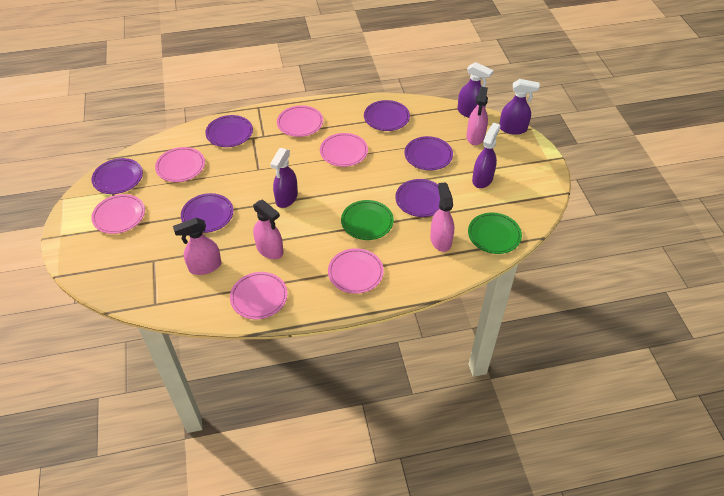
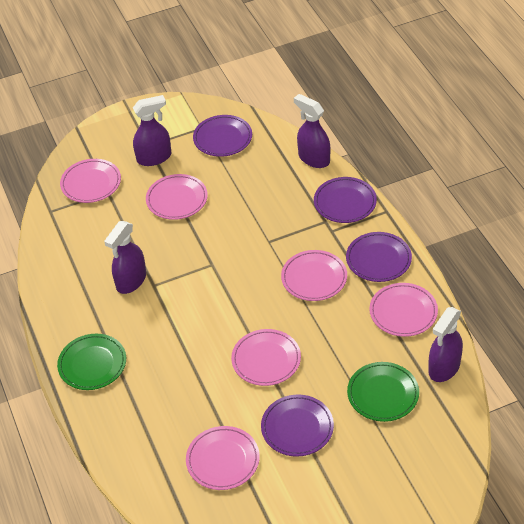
pink spray bottle: 4 -> 0
purple plate: 6 -> 4

